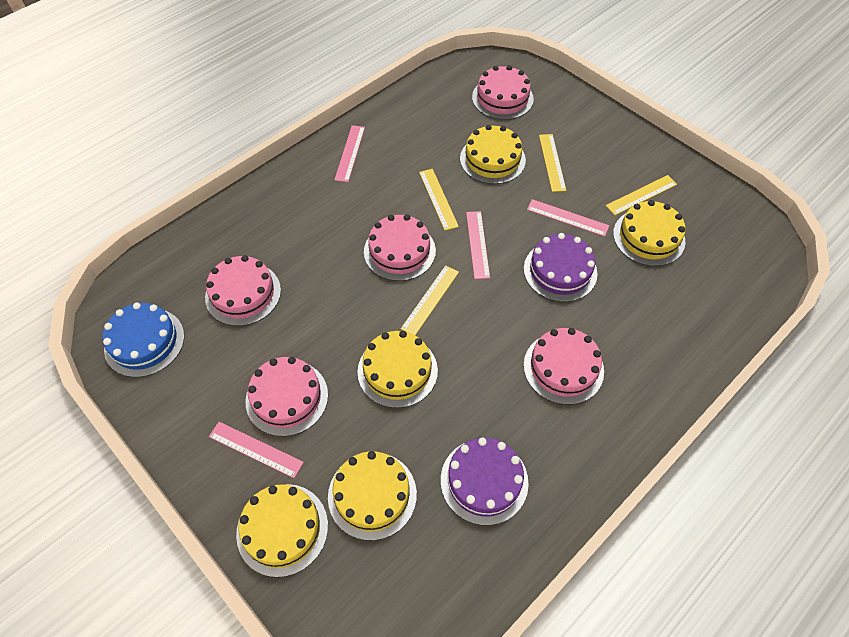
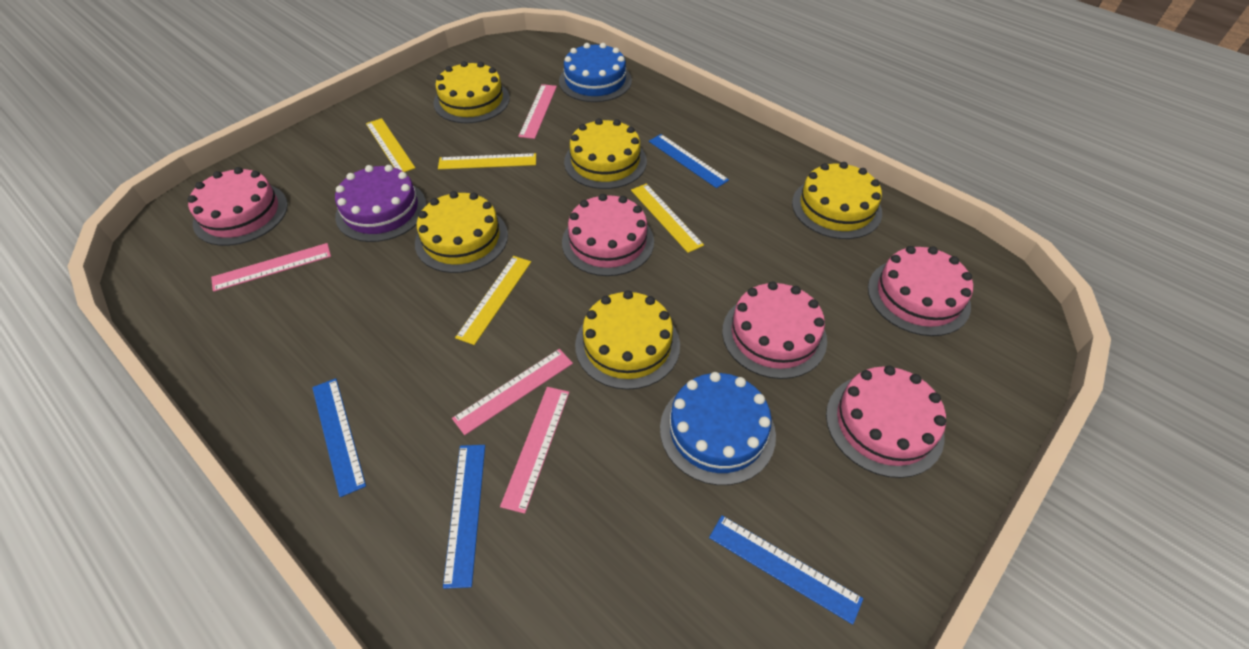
blue cake: 1 -> 2
blue ruler: 0 -> 4
purple cake: 2 -> 1

